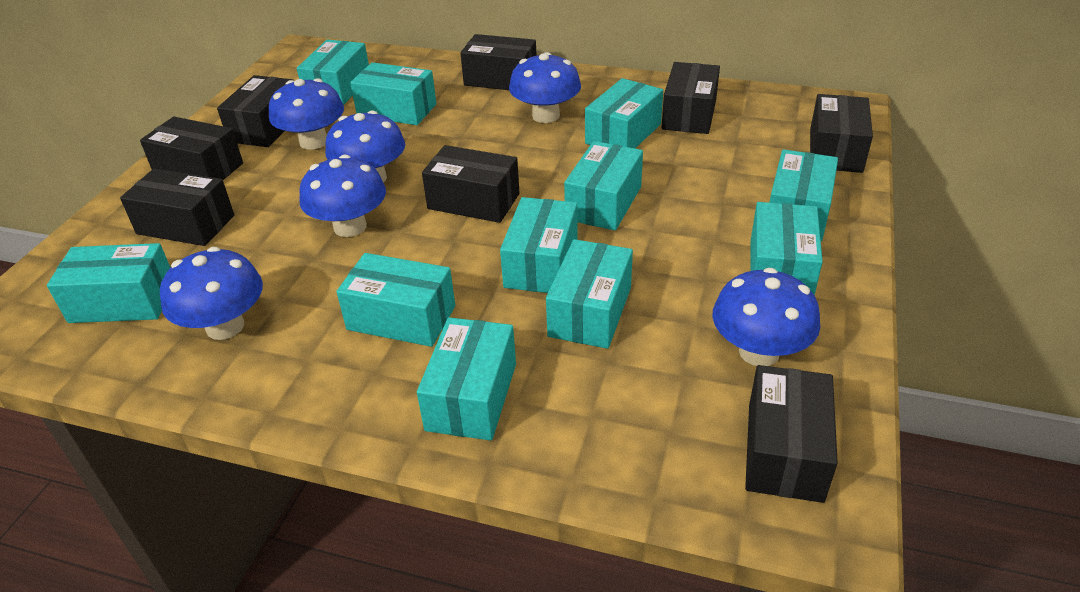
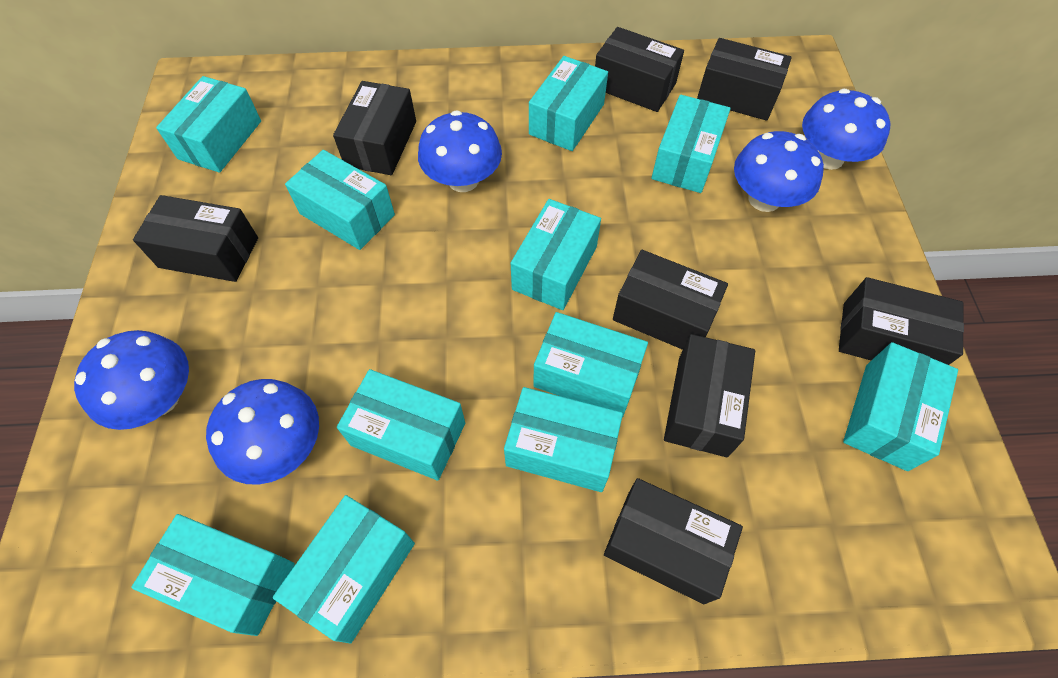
blue mushroom: 6 -> 5

